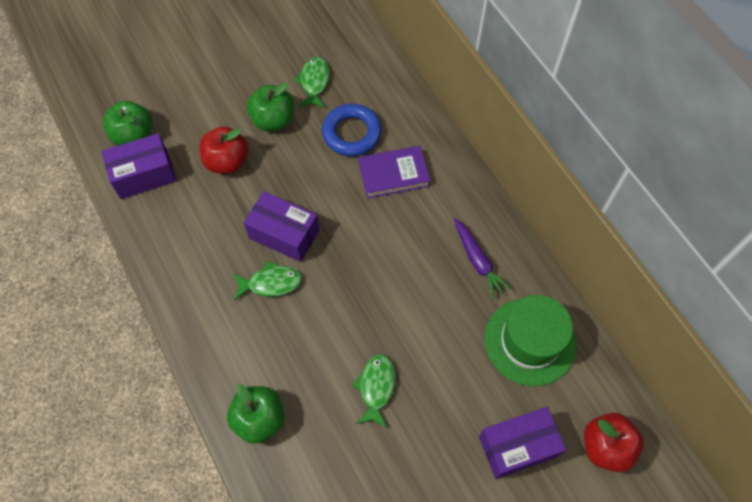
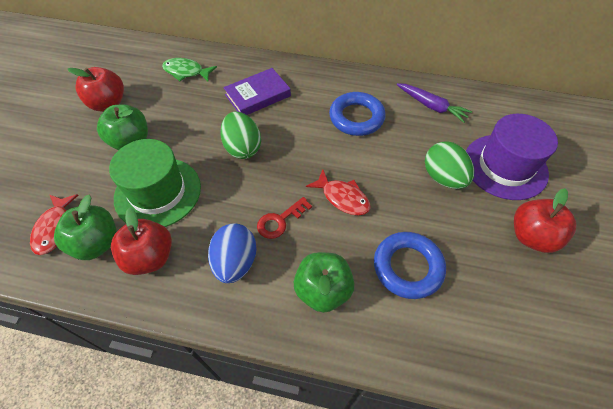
blue egg: 0 -> 1
blue ring: 1 -> 2
green egg: 0 -> 2
green fish: 3 -> 1
purple box: 3 -> 0
purple hat: 0 -> 1
red apple: 2 -> 3
red fish: 0 -> 2
red key: 0 -> 1

